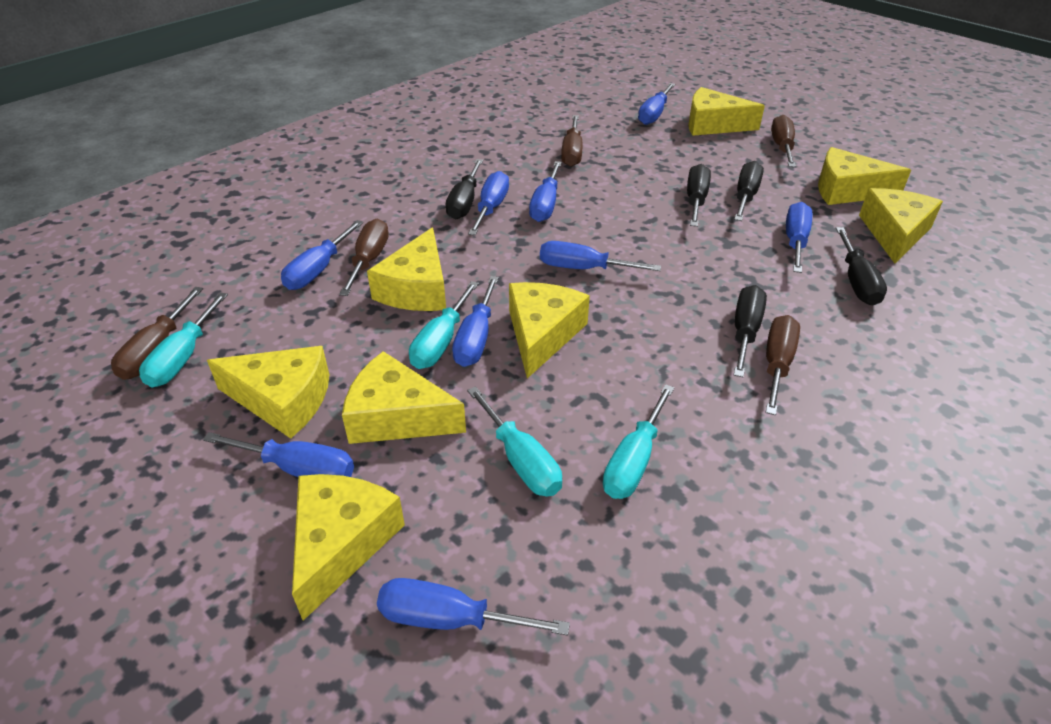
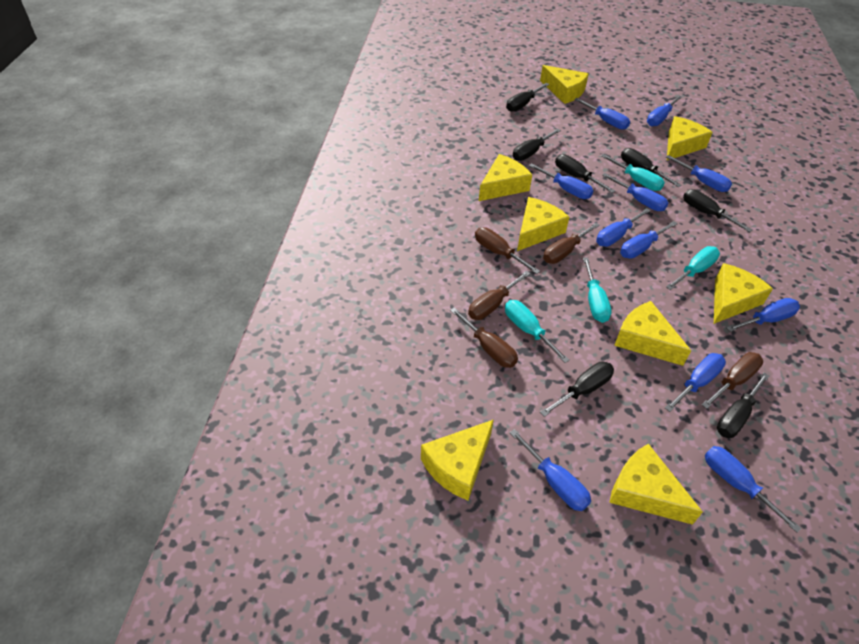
black screwdriver: 5 -> 7
blue screwdriver: 9 -> 11

